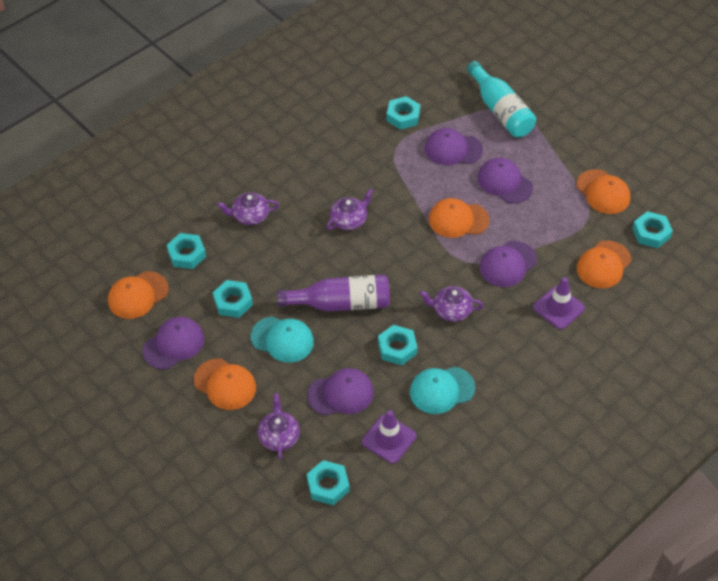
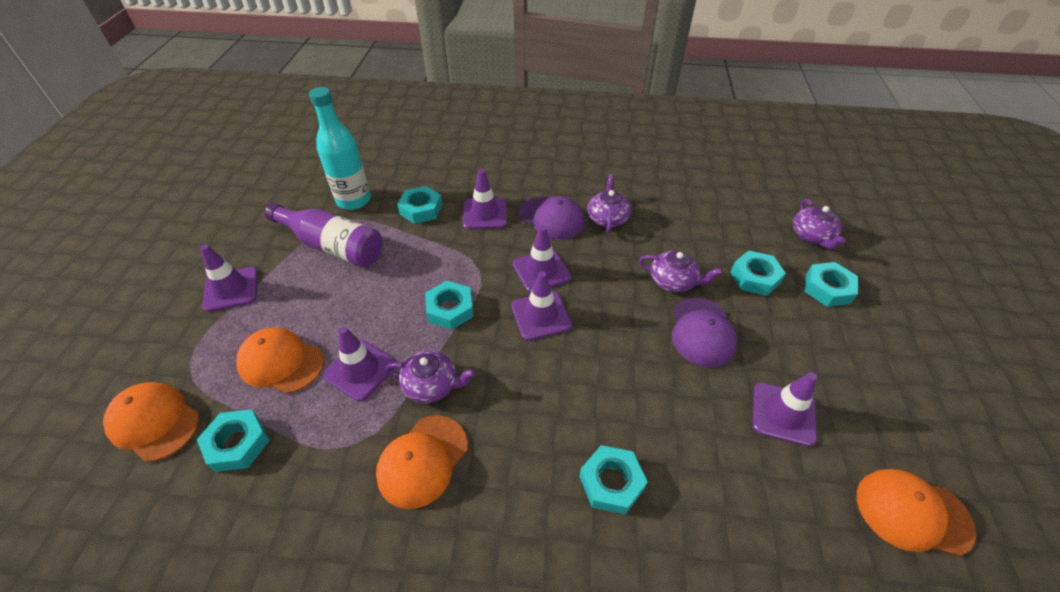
orange cap: 5 -> 4
purple cap: 5 -> 2
purple traffic cone: 2 -> 6
turquoise cap: 2 -> 0

